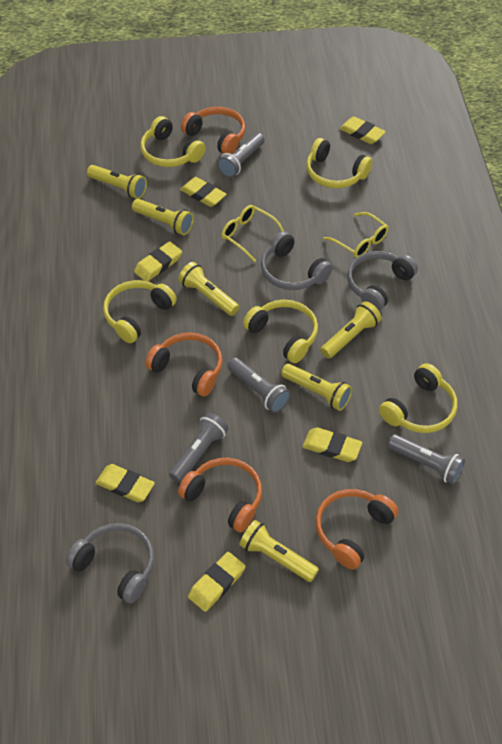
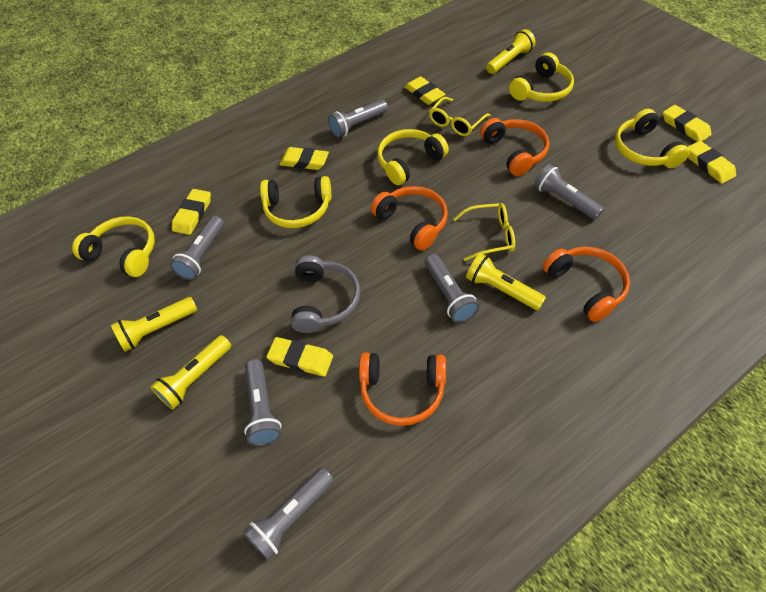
grey flashlight: 4 -> 6
grey headphones: 3 -> 1
yellow flashlight: 6 -> 4

